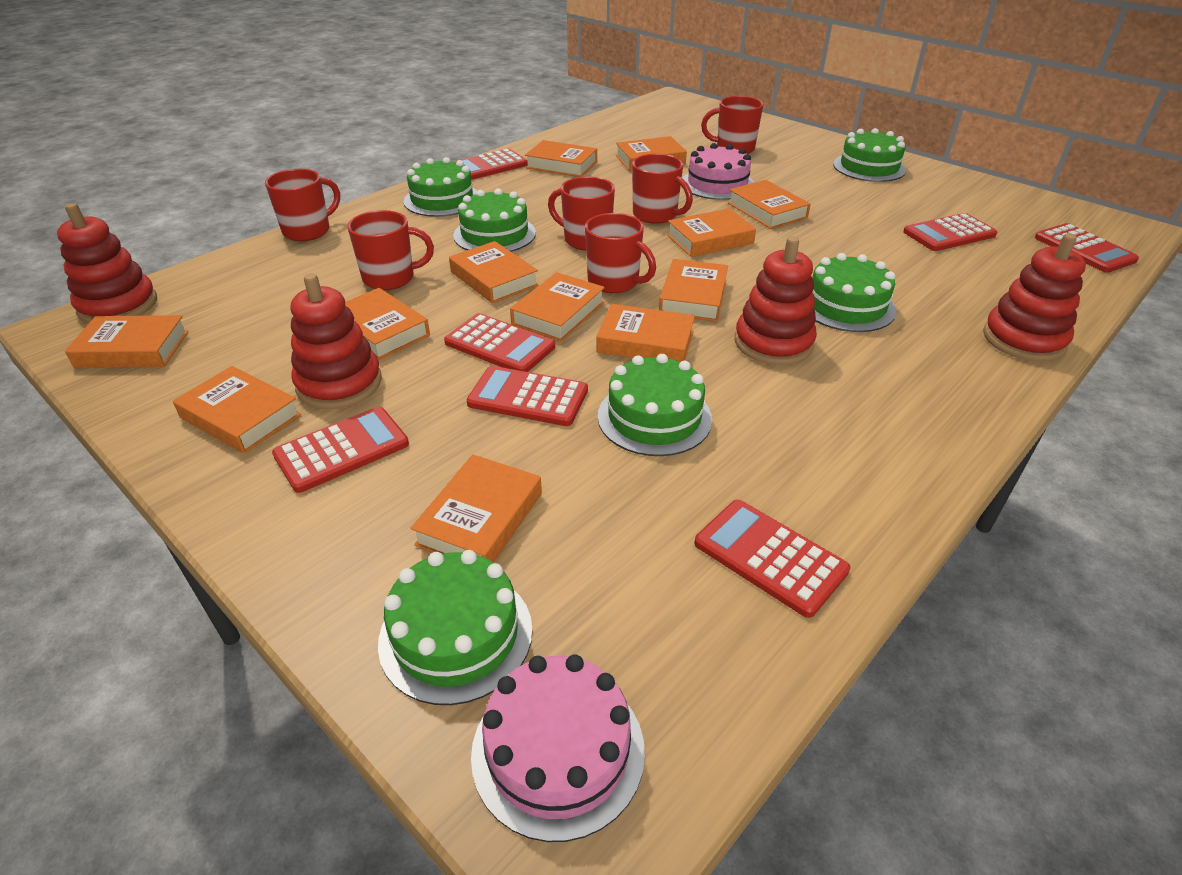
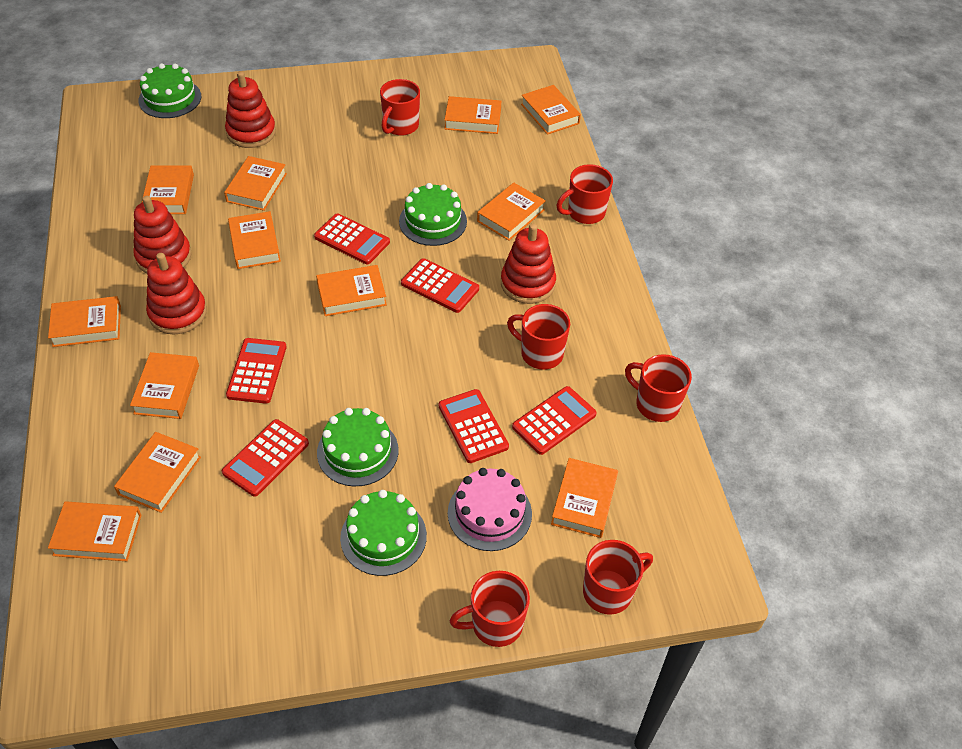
green cake: 6 -> 4
pink cake: 2 -> 1
red calculator: 7 -> 6

